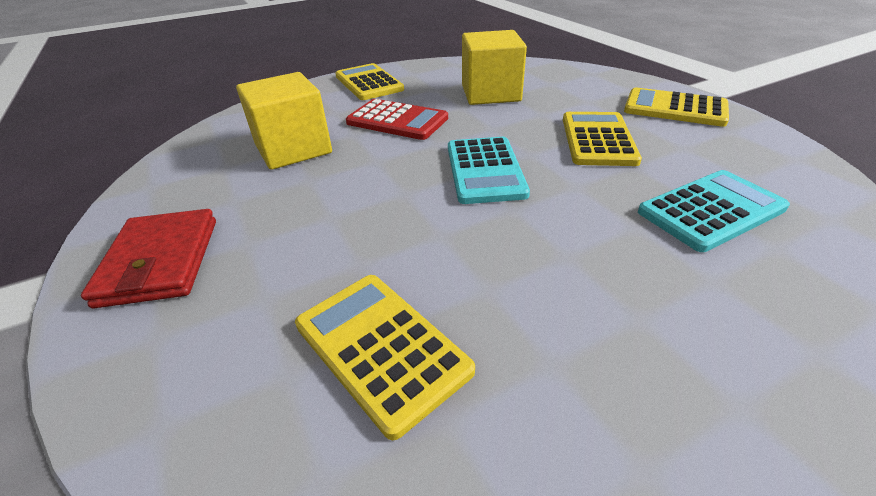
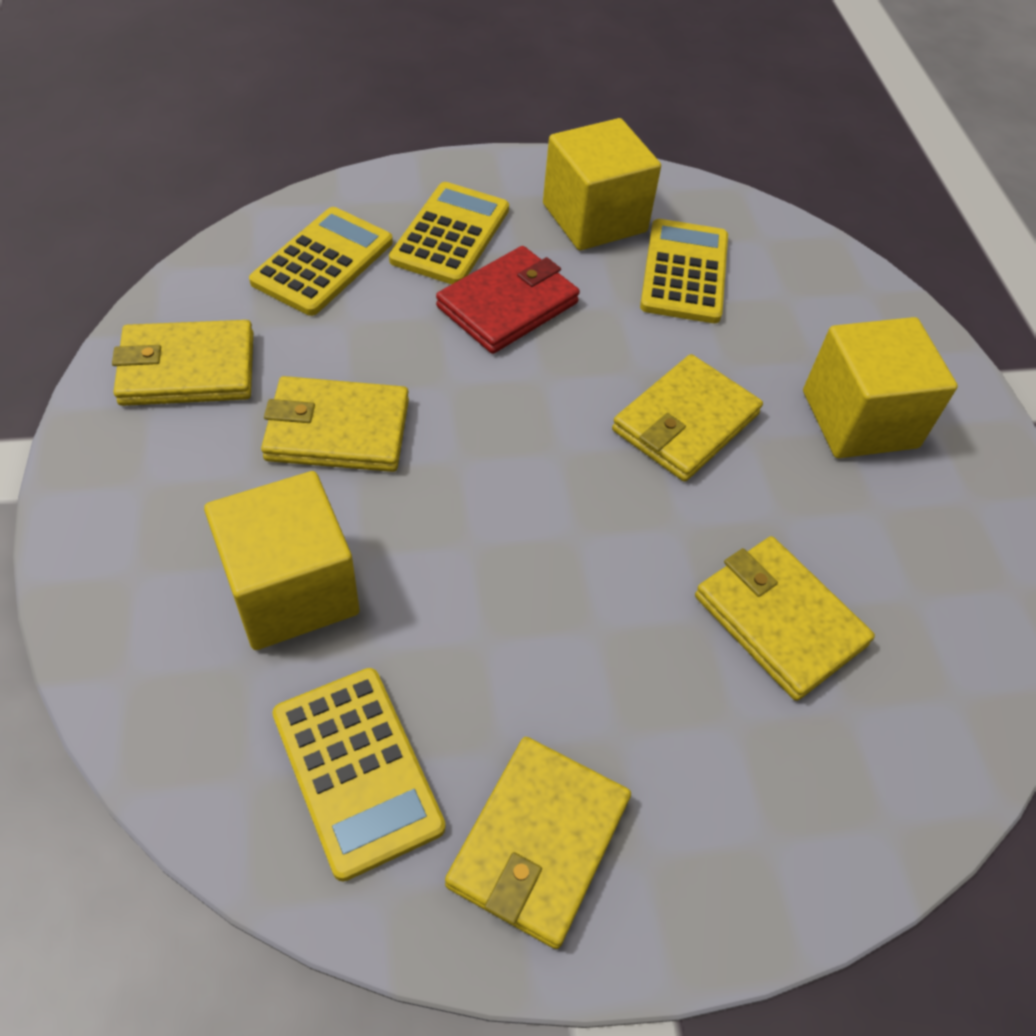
red calculator: 1 -> 0
turquoise calculator: 2 -> 0
yellow cube: 2 -> 3
yellow wallet: 0 -> 5

